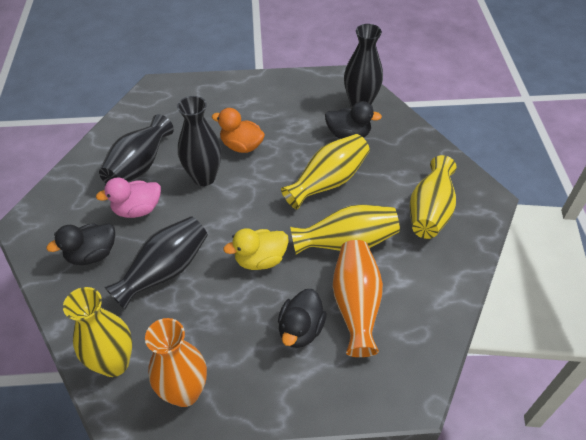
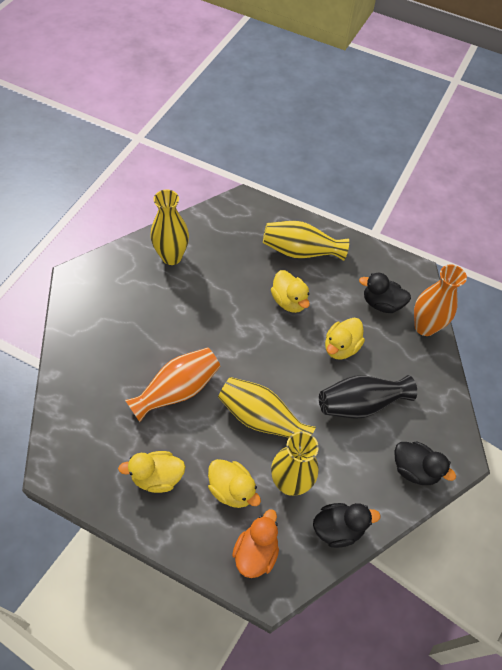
black vase: 4 -> 1
pink duck: 1 -> 0
yellow duck: 1 -> 4

